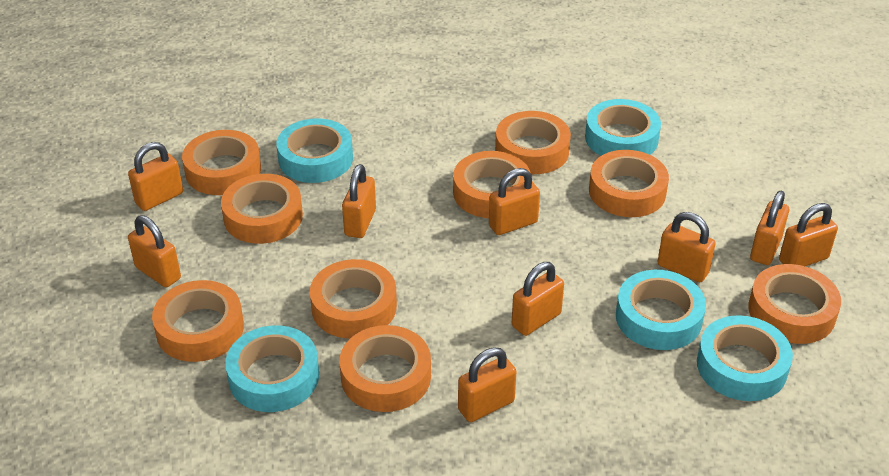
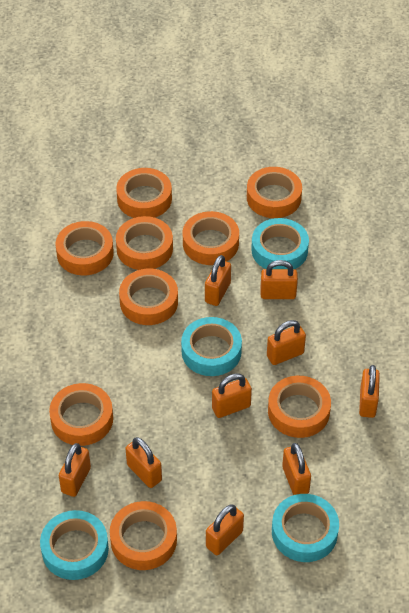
turquoise tape: 5 -> 4

